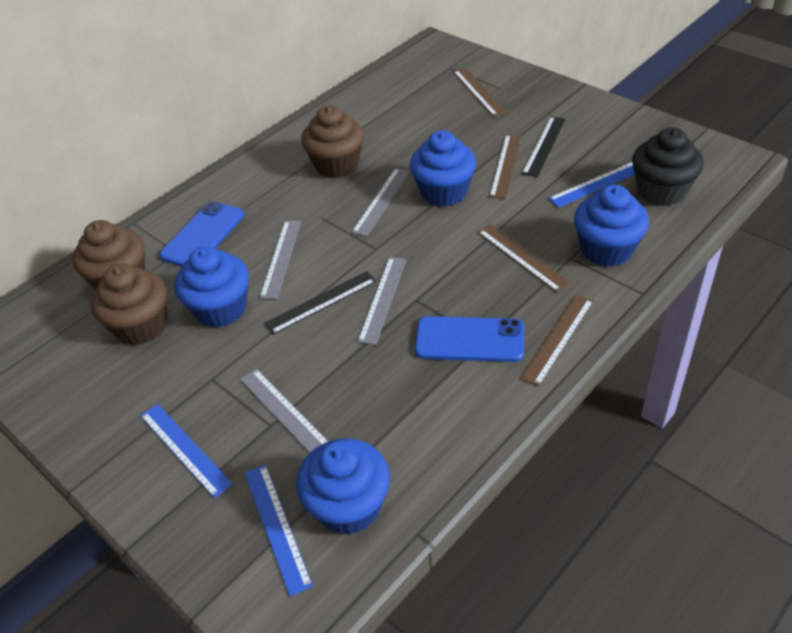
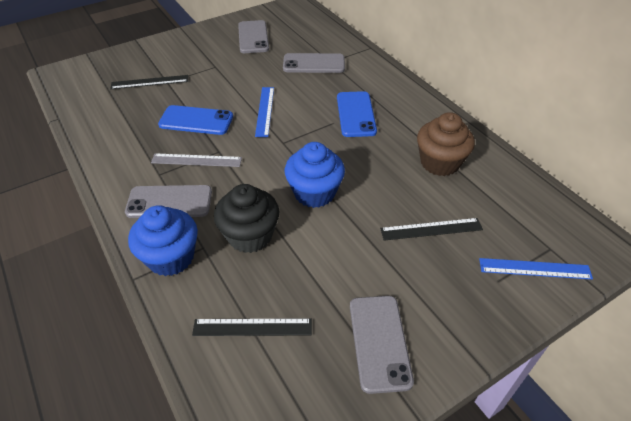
black ruler: 2 -> 3
blue cupcake: 4 -> 2
blue ruler: 3 -> 2
brown cupcake: 3 -> 1
brown ruler: 4 -> 0
grey phone: 0 -> 4
grey ruler: 4 -> 1

